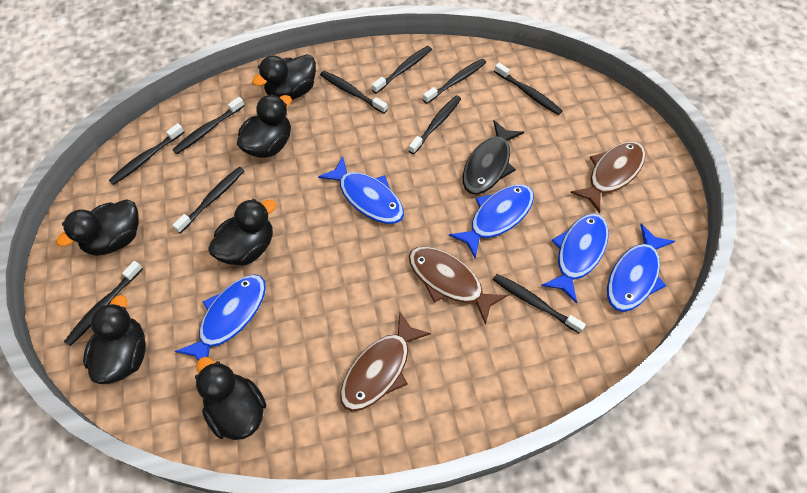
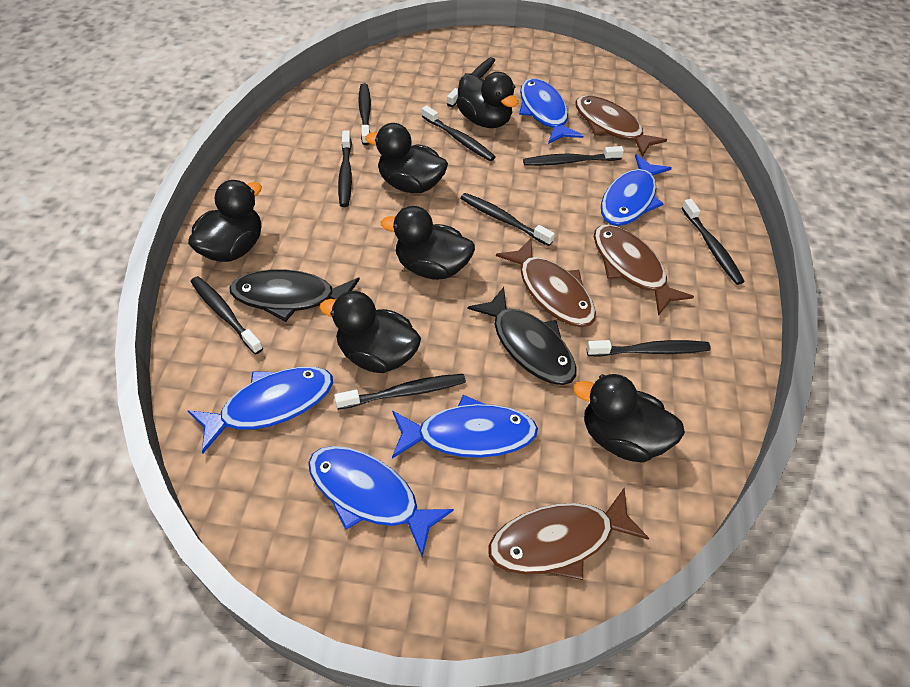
black fish: 1 -> 2
brown fish: 3 -> 4

